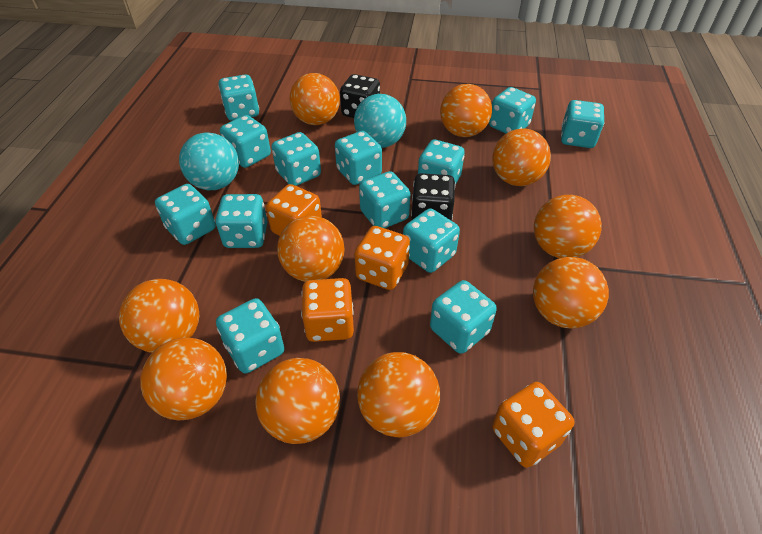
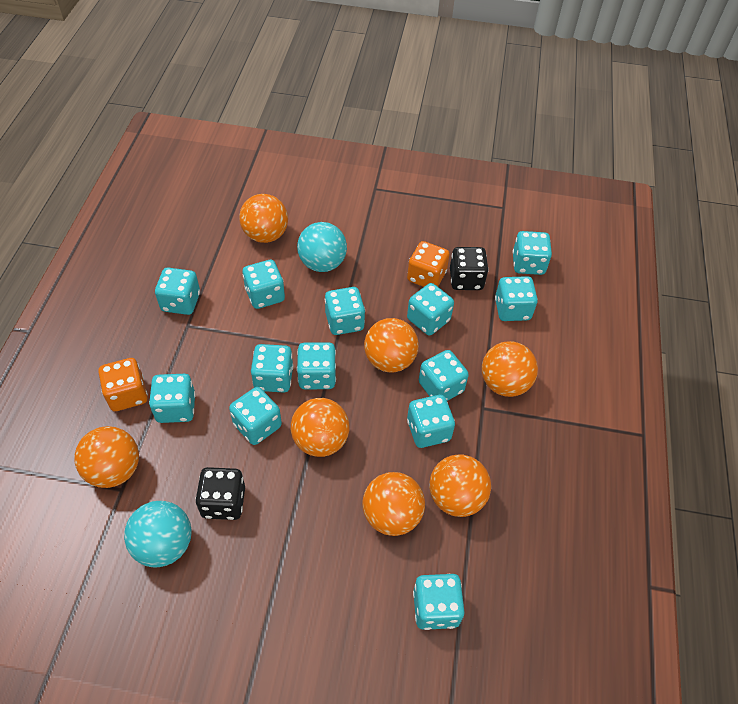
orange ball: 10 -> 7
orange dice: 4 -> 2

